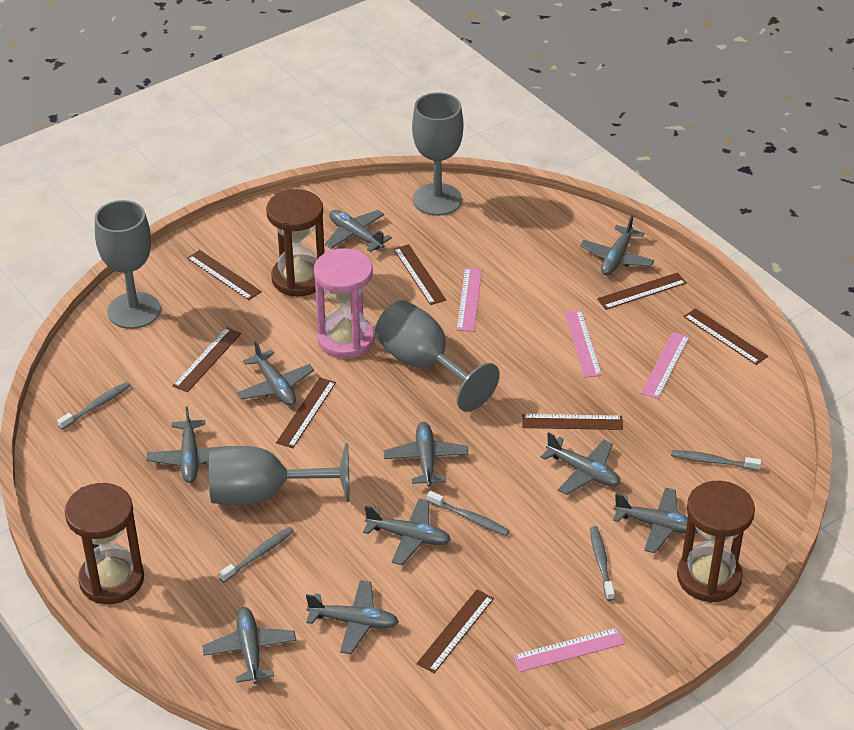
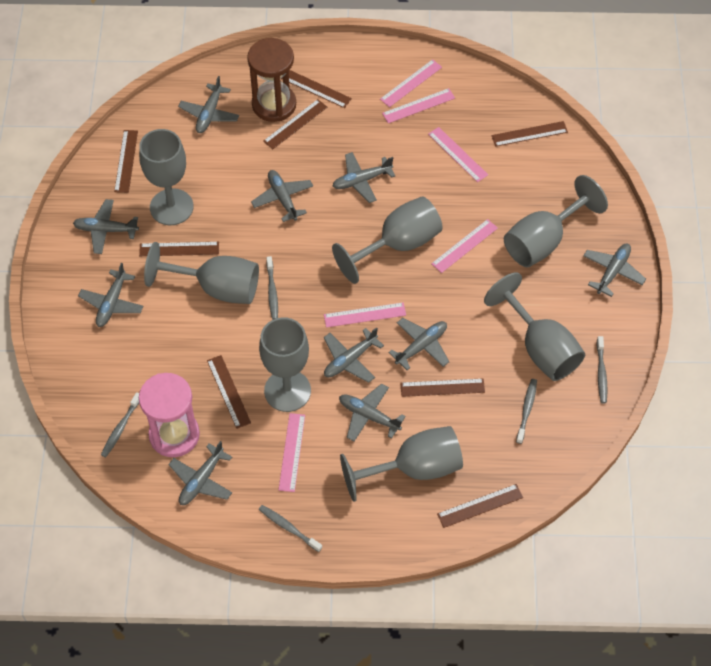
brown hourglass: 3 -> 1
grey goblet: 4 -> 7
pink ruler: 4 -> 6

